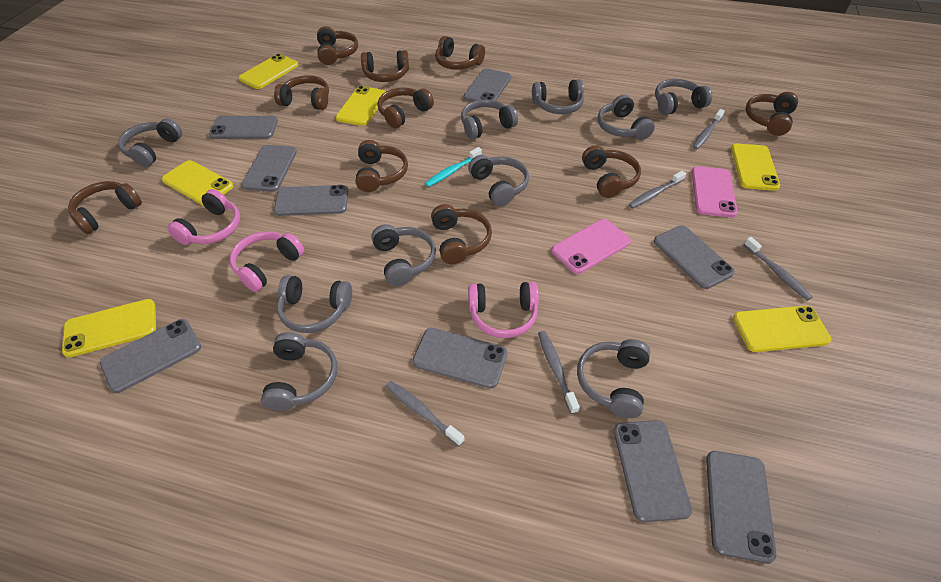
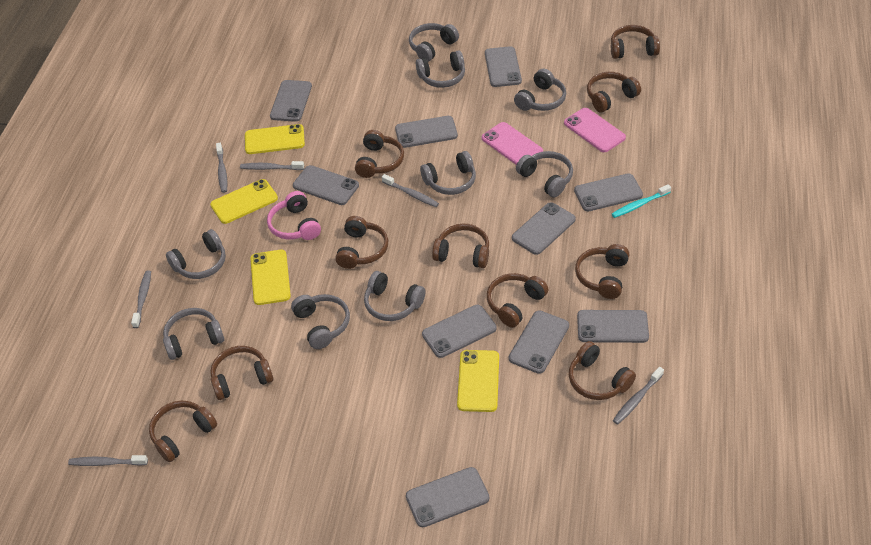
grey headphones: 10 -> 9
grey phone: 9 -> 10
grey toothbrush: 5 -> 6
pink headphones: 3 -> 1
yellow phone: 6 -> 4

